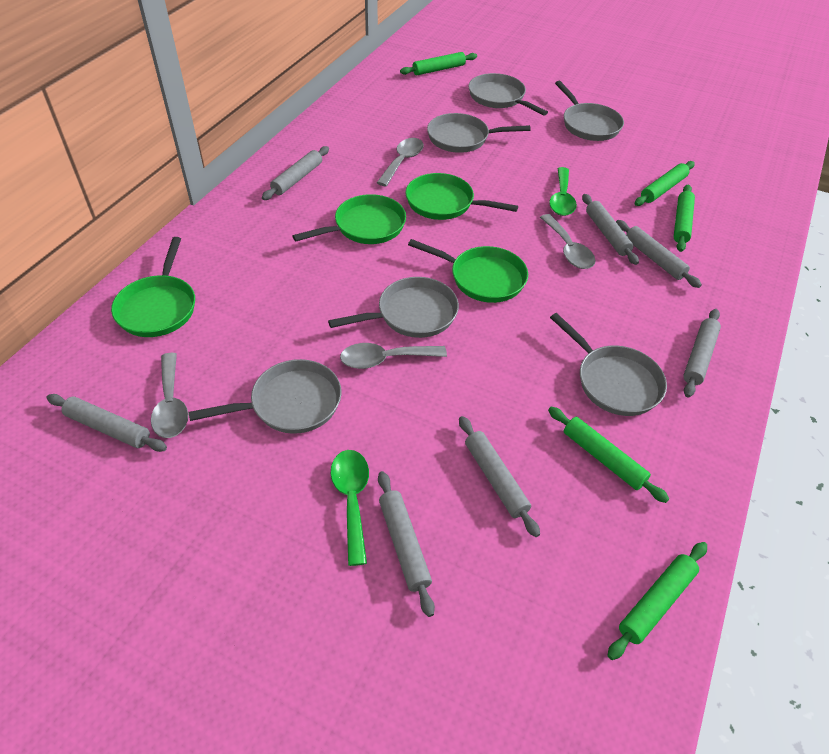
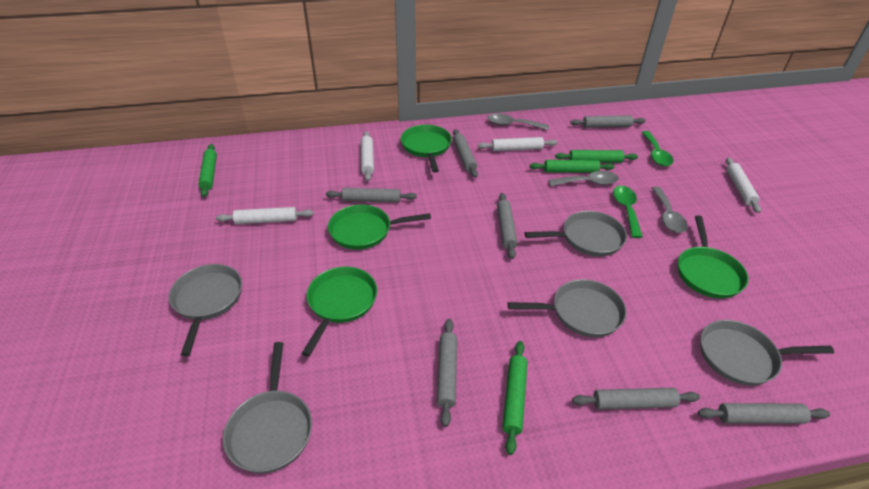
green rolling pin: 5 -> 4
grey pan: 6 -> 5
grey spoon: 4 -> 3
white rolling pin: 0 -> 4

